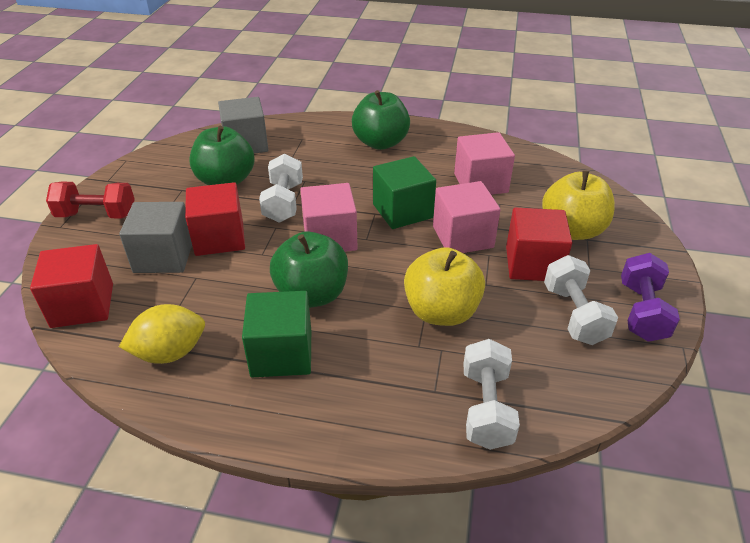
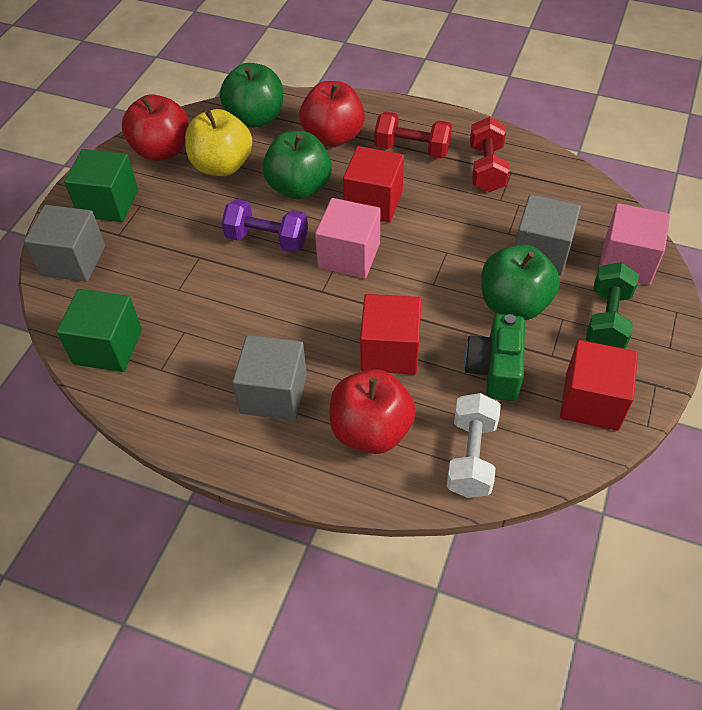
green camera: 0 -> 1
green dumbbell: 0 -> 1
grey cube: 2 -> 3
pink cube: 3 -> 2
red apple: 0 -> 3
red dumbbell: 1 -> 2
white dumbbell: 3 -> 1
yellow apple: 2 -> 1
yellow lemon: 1 -> 0

